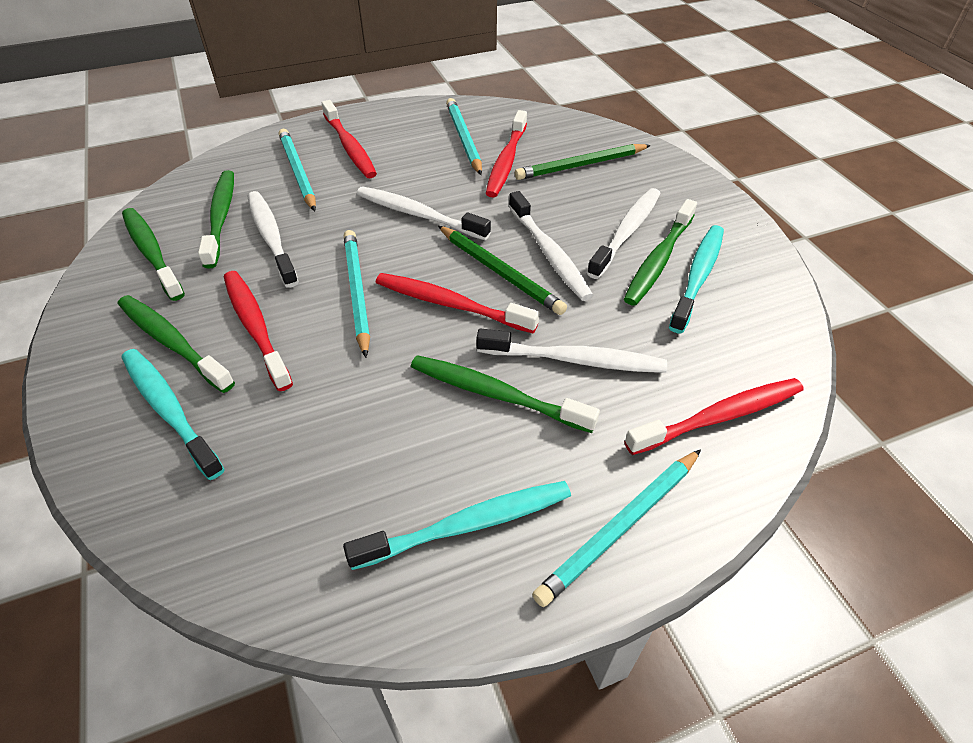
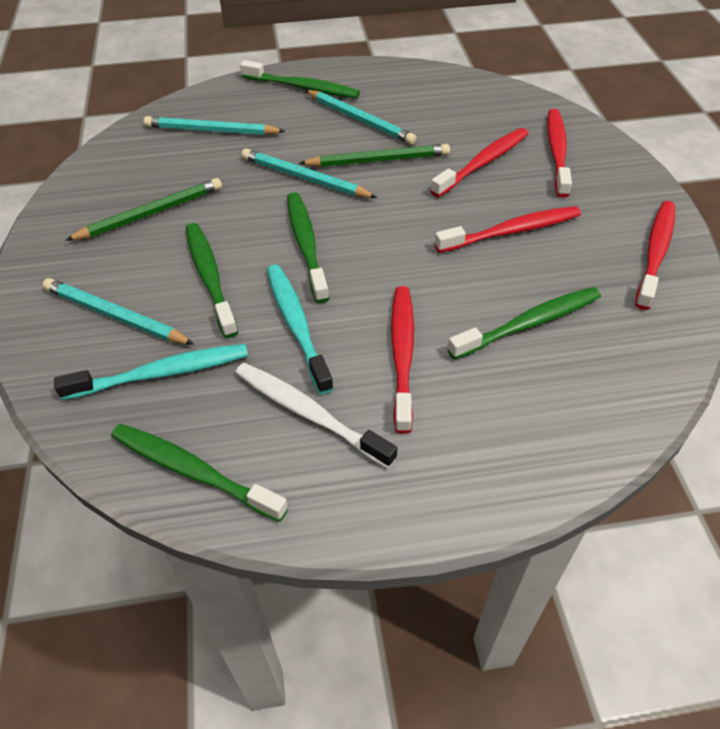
turquoise toothbrush: 3 -> 2
white toothbrush: 5 -> 1

